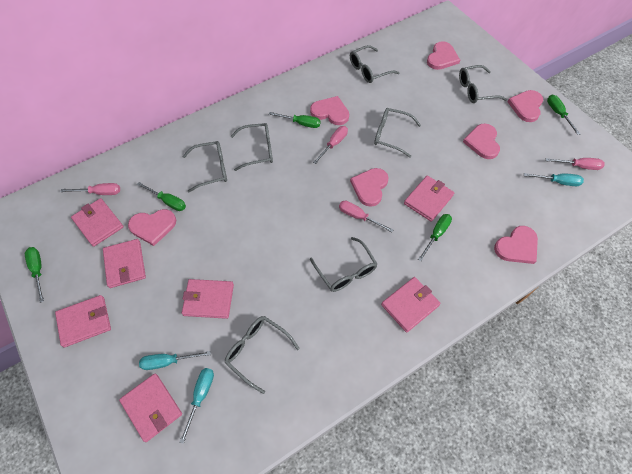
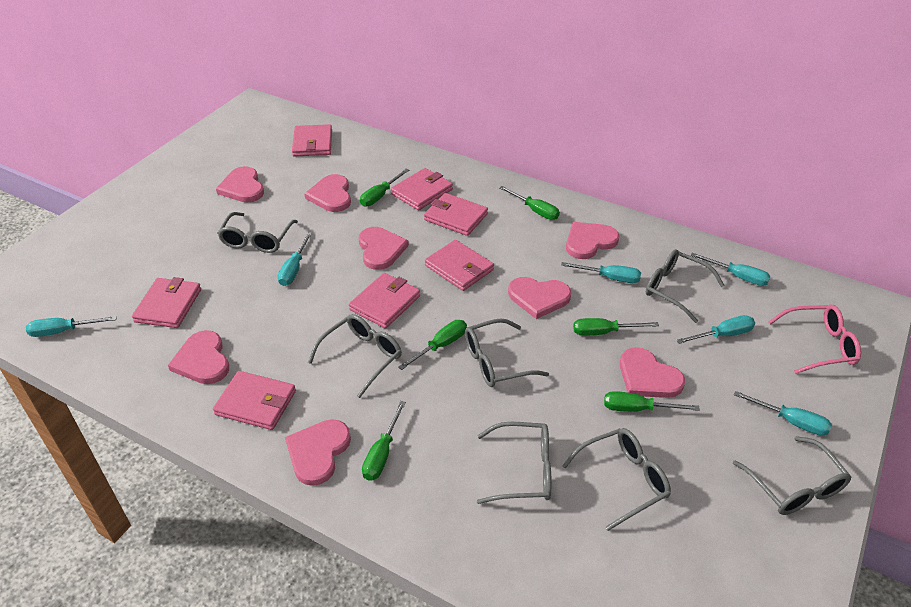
green screwdriver: 5 -> 6
pink glasses: 0 -> 1
pink heart: 7 -> 8
pink screwdriver: 4 -> 0
turquoise screwdriver: 3 -> 6

